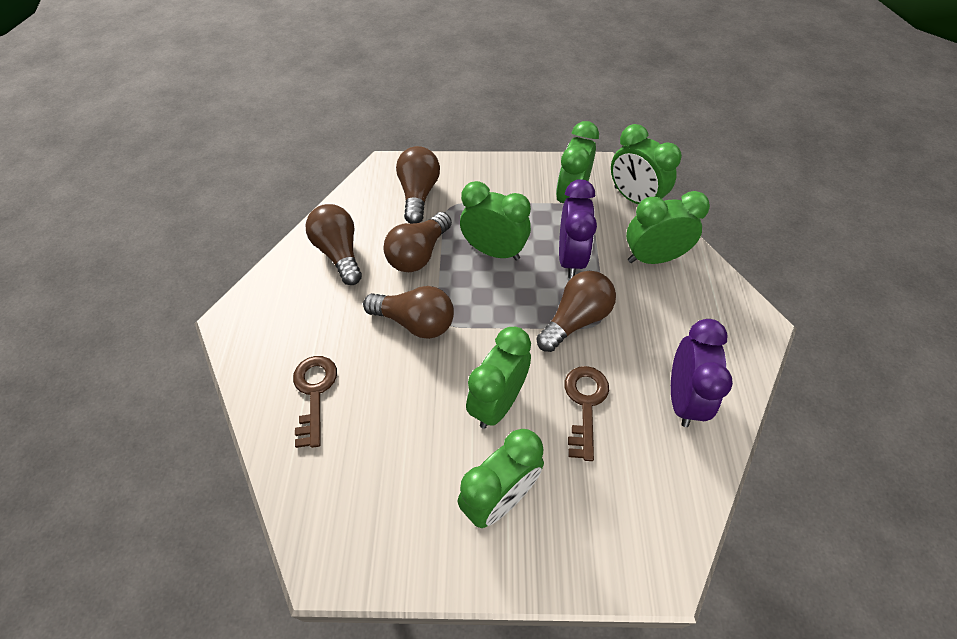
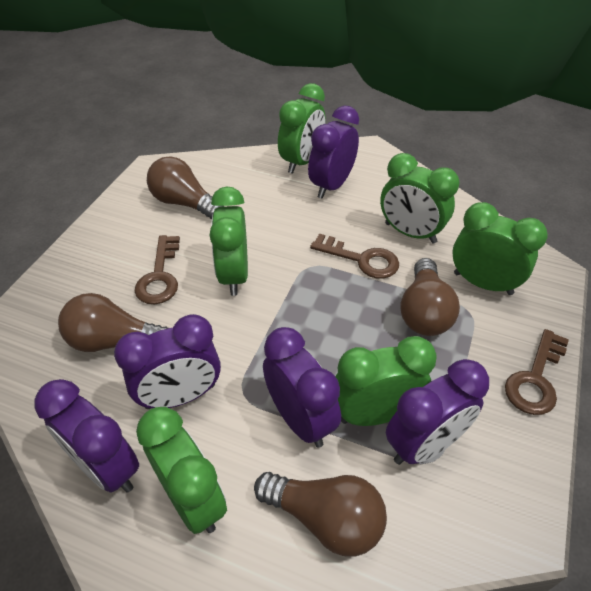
brown key: 2 -> 3
brown light bulb: 5 -> 4
purple clock: 2 -> 5

